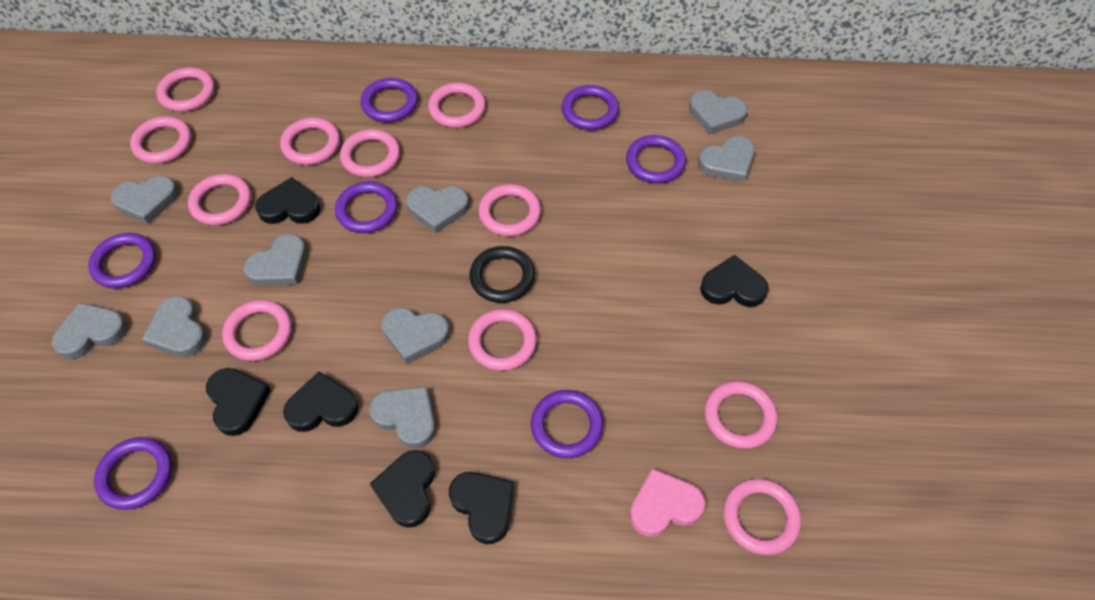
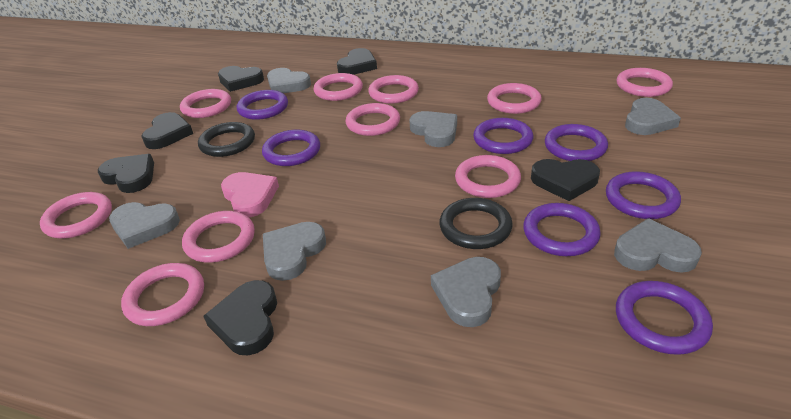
black ring: 1 -> 2
grey heart: 9 -> 7
pink ring: 11 -> 10

